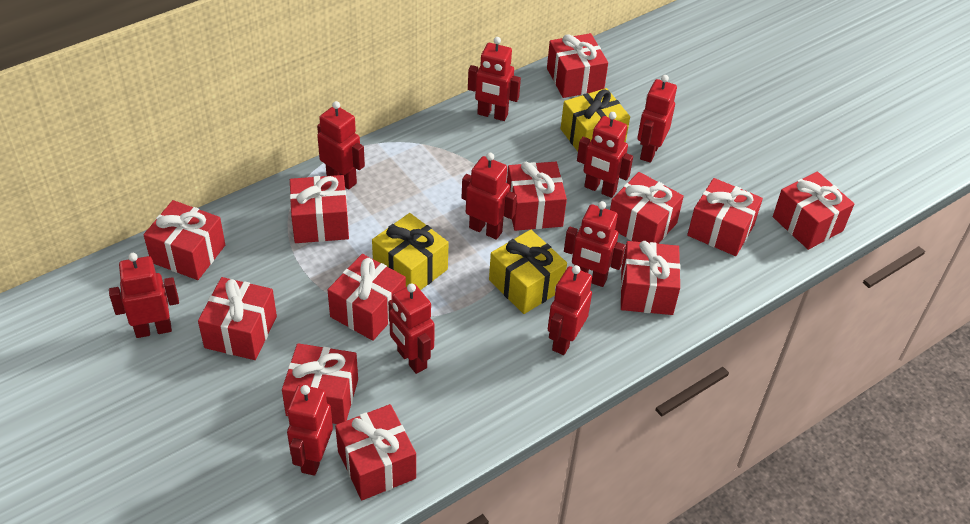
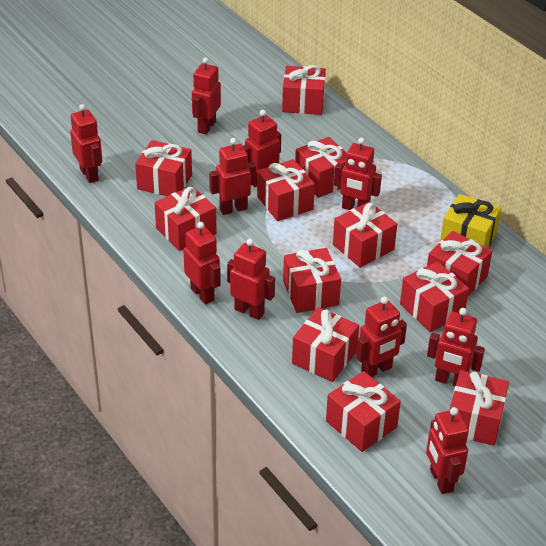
yellow gift: 3 -> 1

